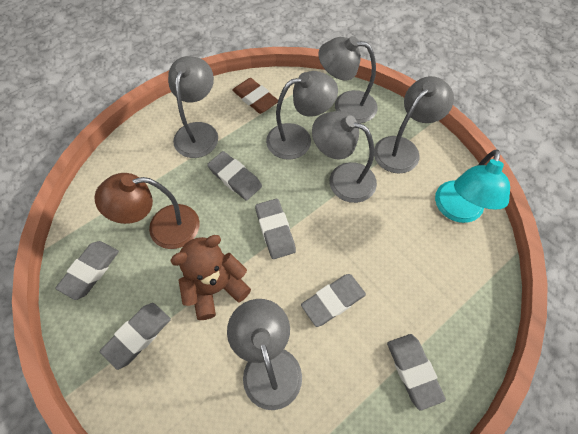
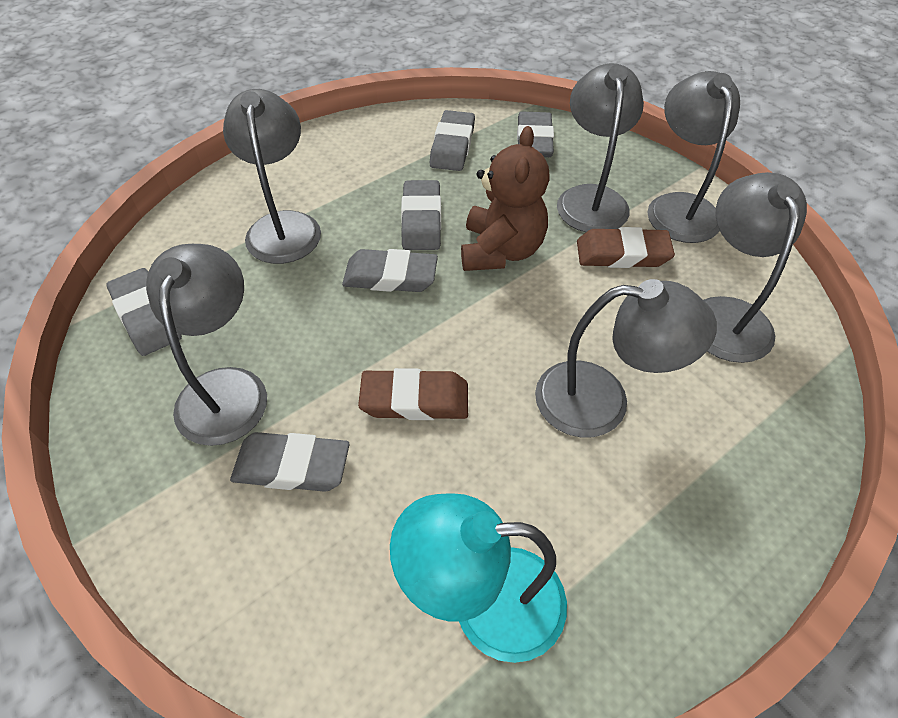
brown eraser: 1 -> 2
brown lamp: 1 -> 0

